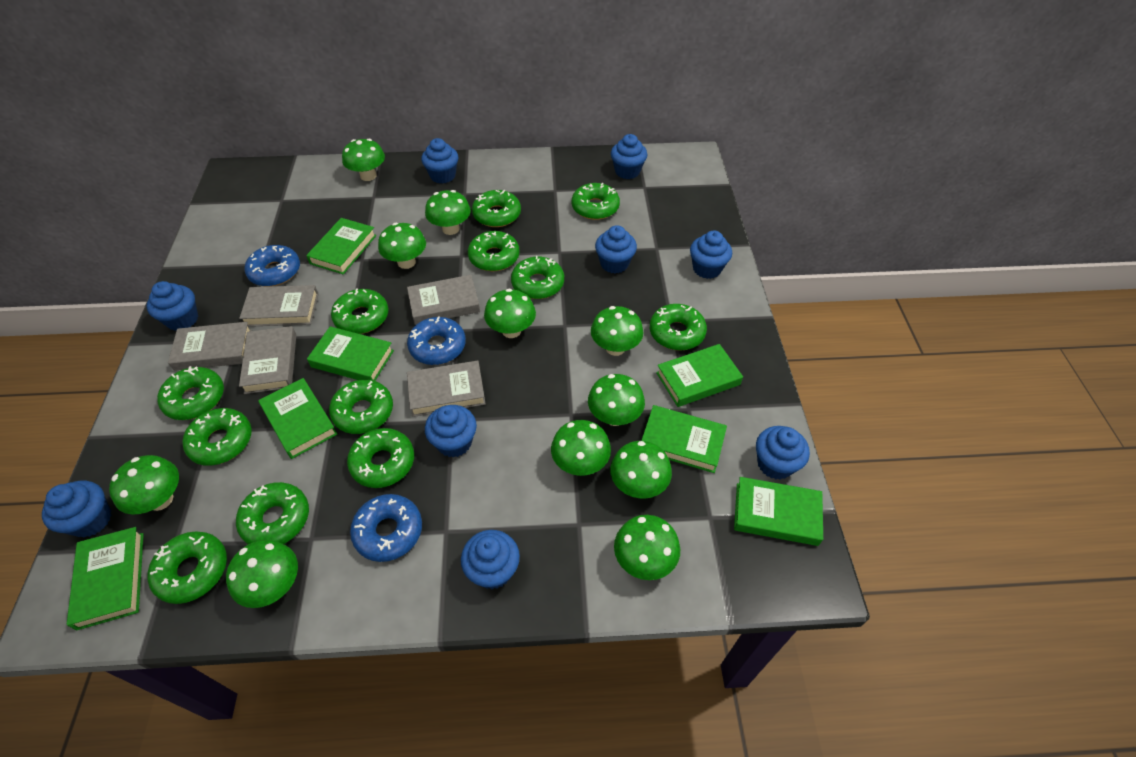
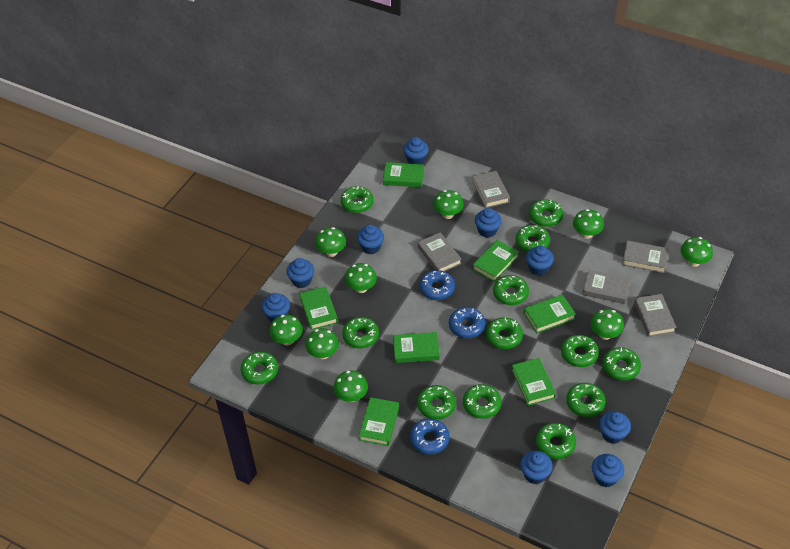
green donut: 12 -> 13
green mushroom: 11 -> 9

